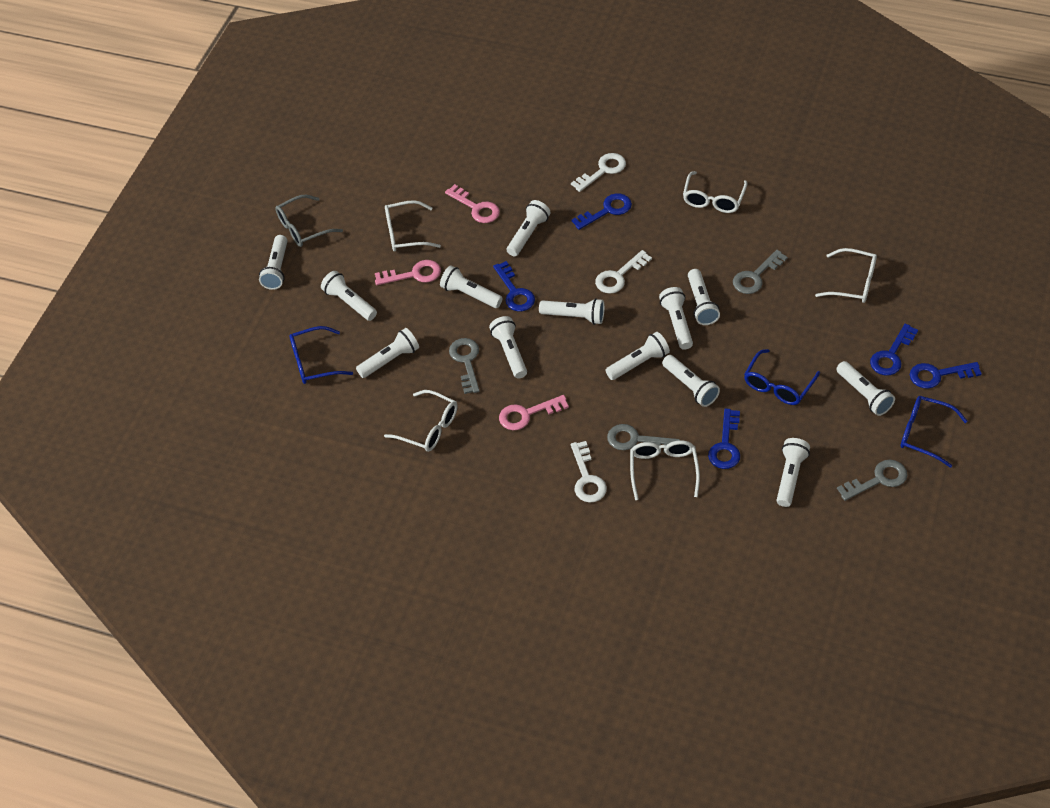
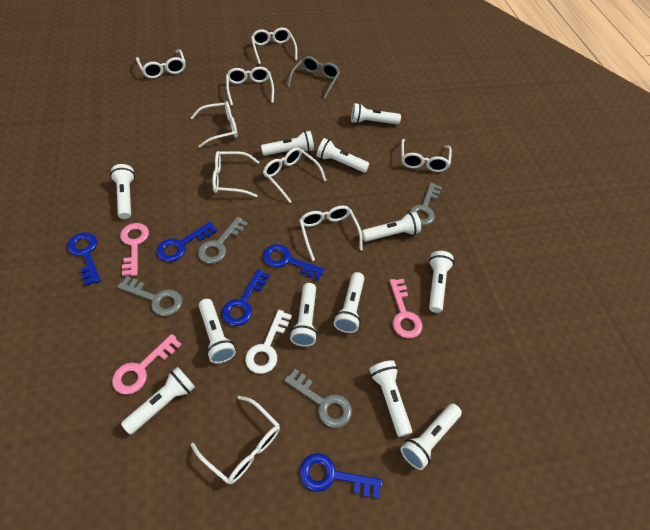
blue glasses: 3 -> 0
white flashlight: 13 -> 12
white glasses: 5 -> 9
white key: 3 -> 1

